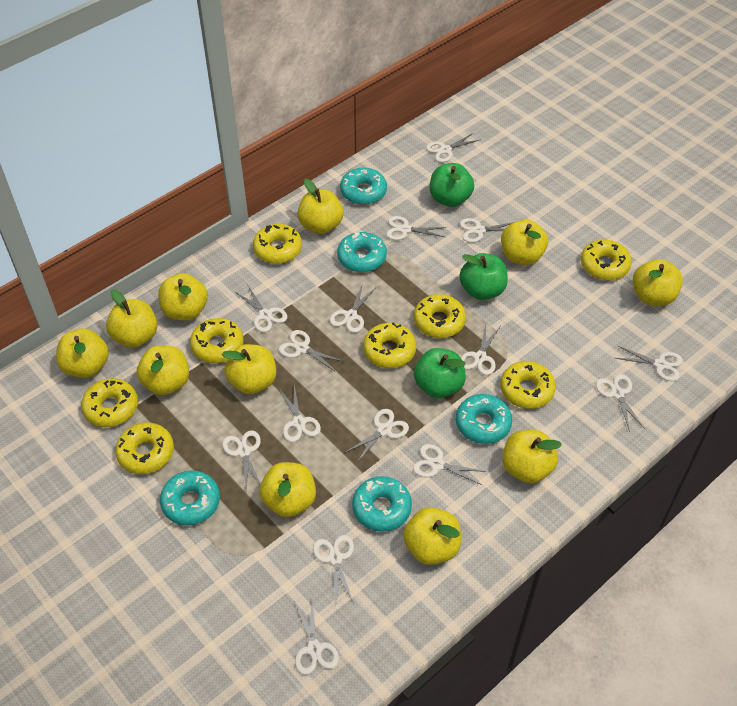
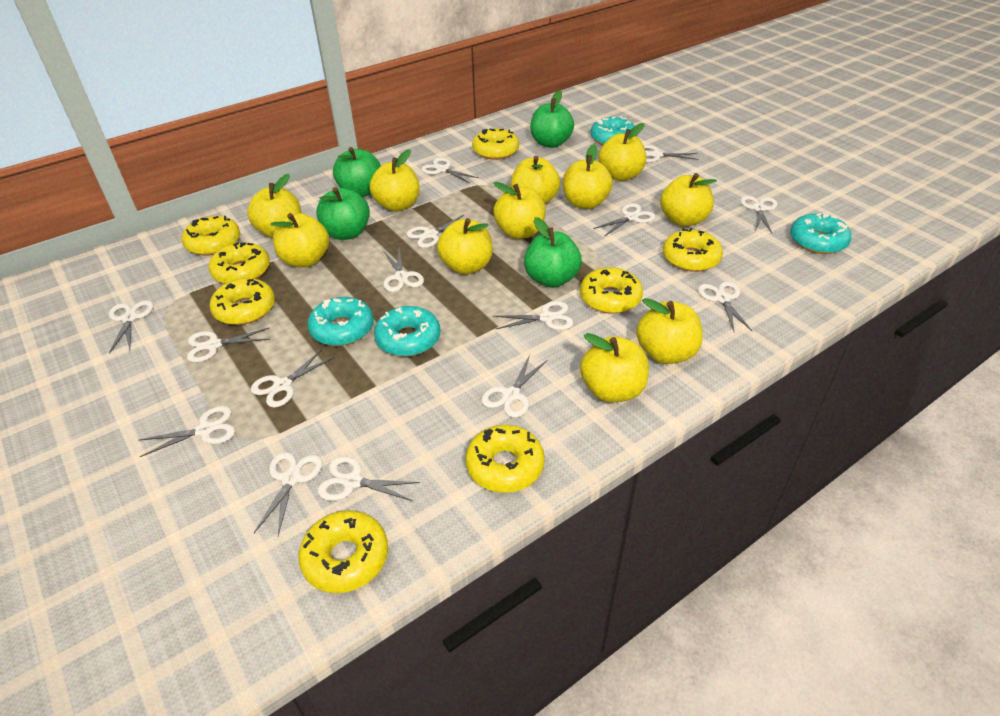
green apple: 3 -> 4
turquoise donut: 5 -> 4

